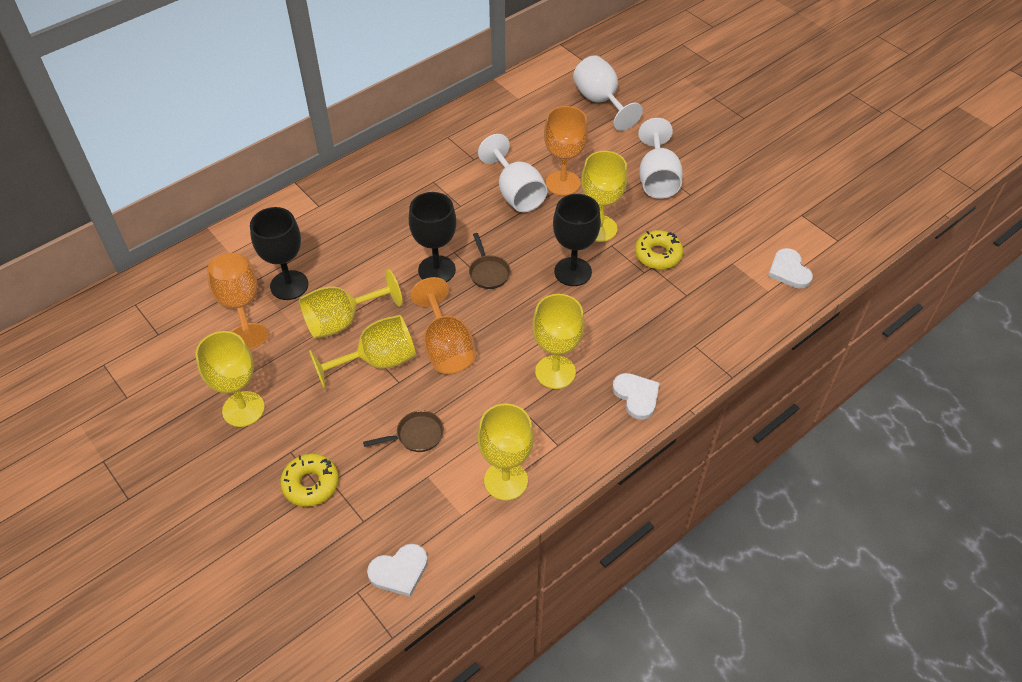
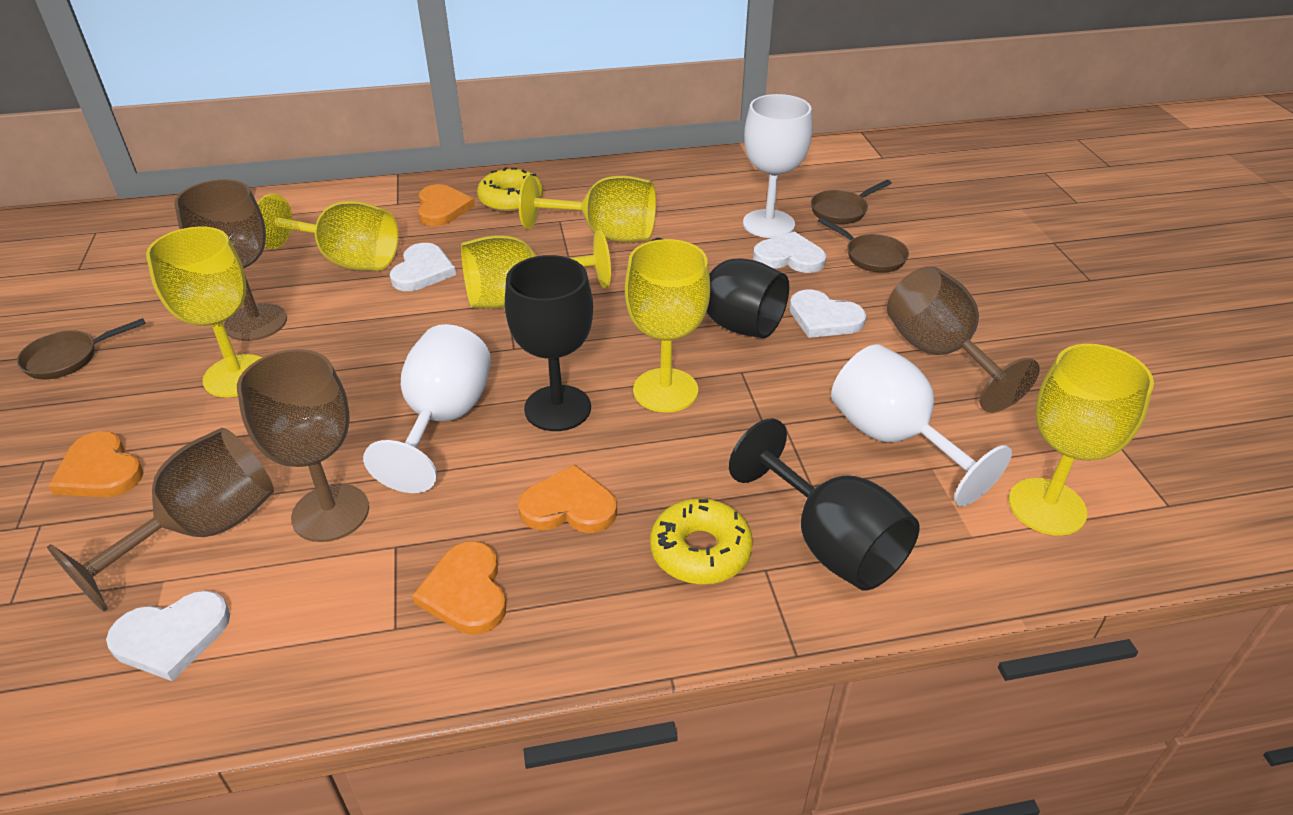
brown goblet: 0 -> 4
brown pan: 2 -> 3
orange goblet: 3 -> 0
orange heart: 0 -> 4
white heart: 3 -> 4

